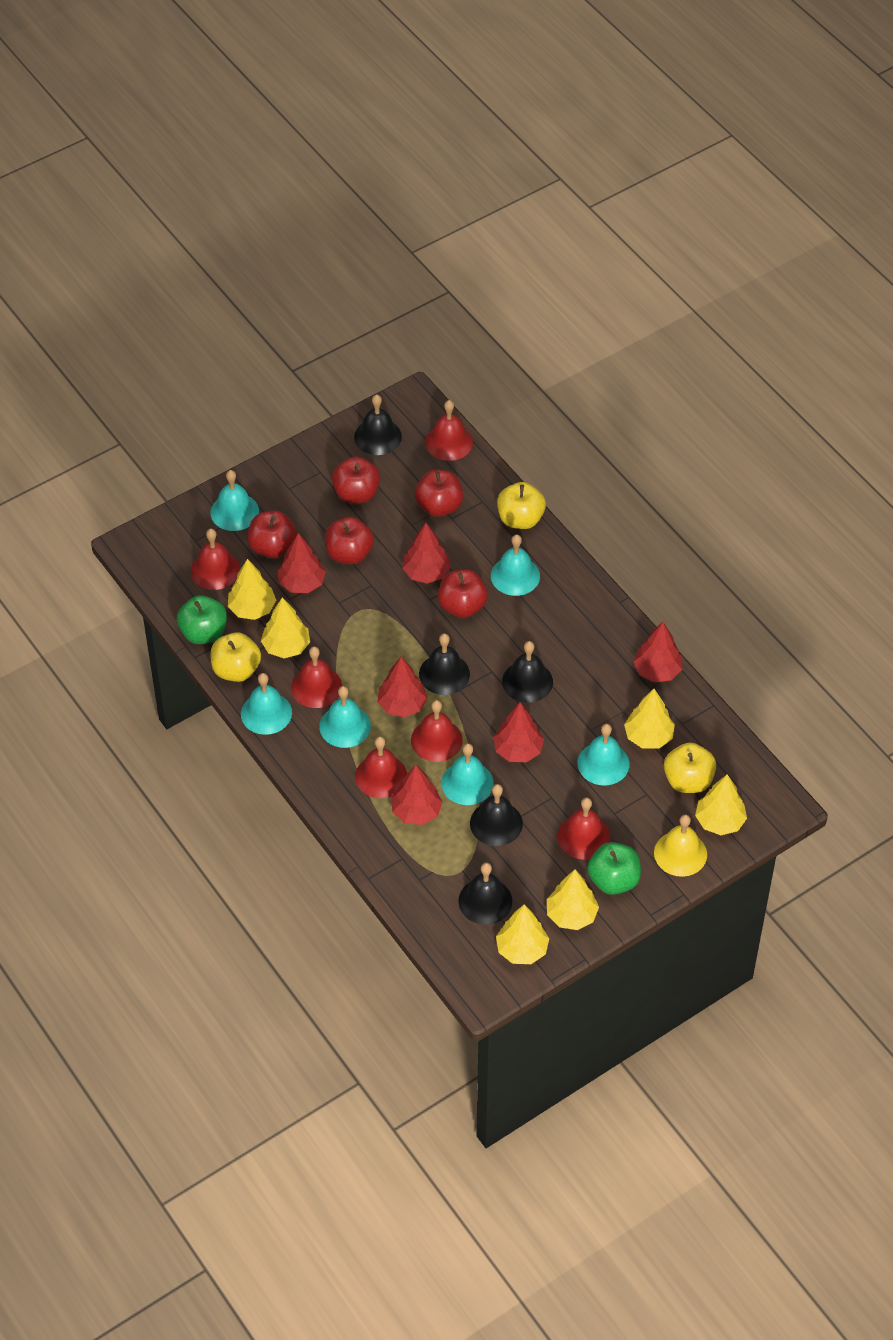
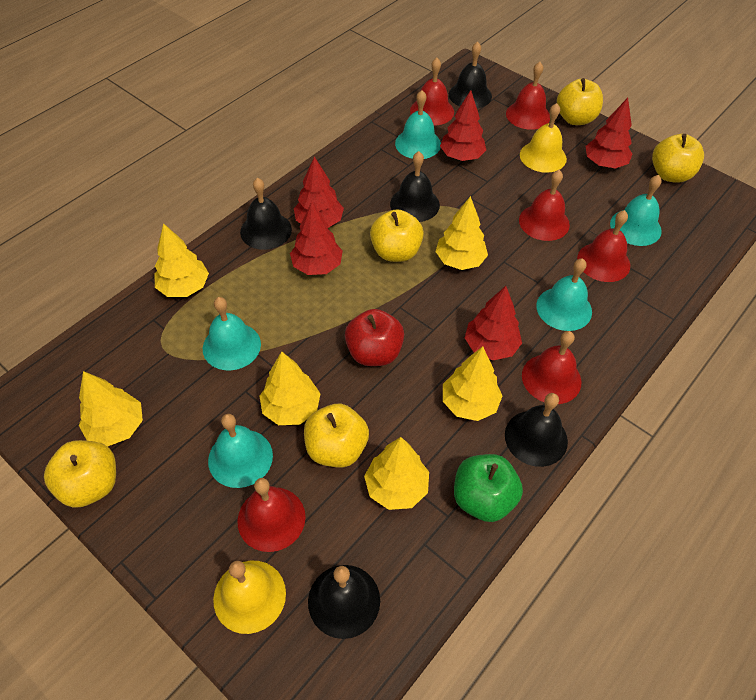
green apple: 2 -> 1
red apple: 5 -> 1
red tree: 6 -> 5
turquoise bell: 6 -> 5
yellow apple: 3 -> 5
yellow bell: 1 -> 2

